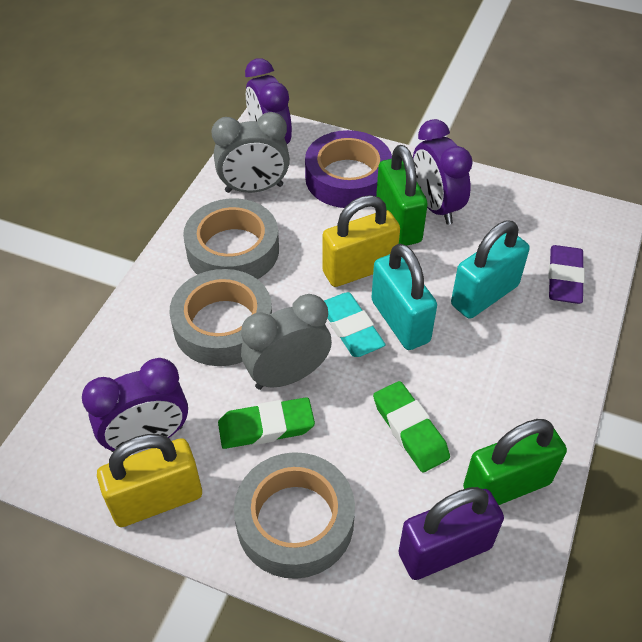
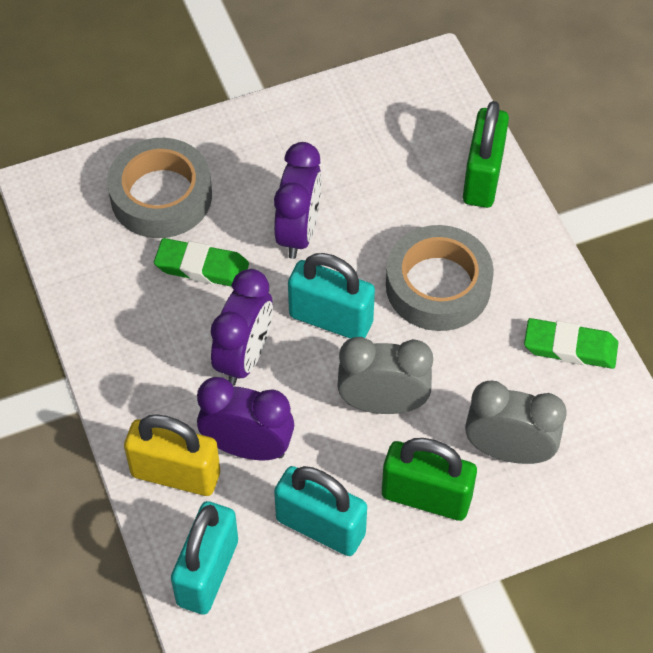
grey tape: 3 -> 2
purple eraser: 1 -> 0
purple padlock: 1 -> 0
purple tape: 1 -> 0
turquoise eraser: 1 -> 0
turquoise padlock: 2 -> 3
yellow padlock: 2 -> 1

